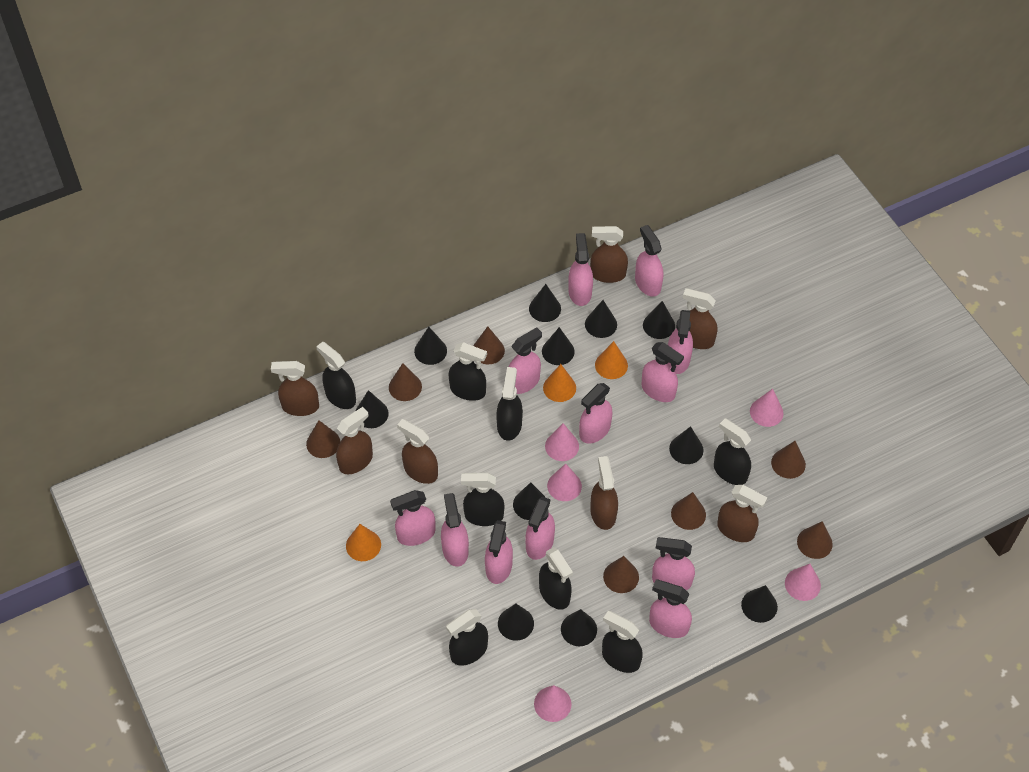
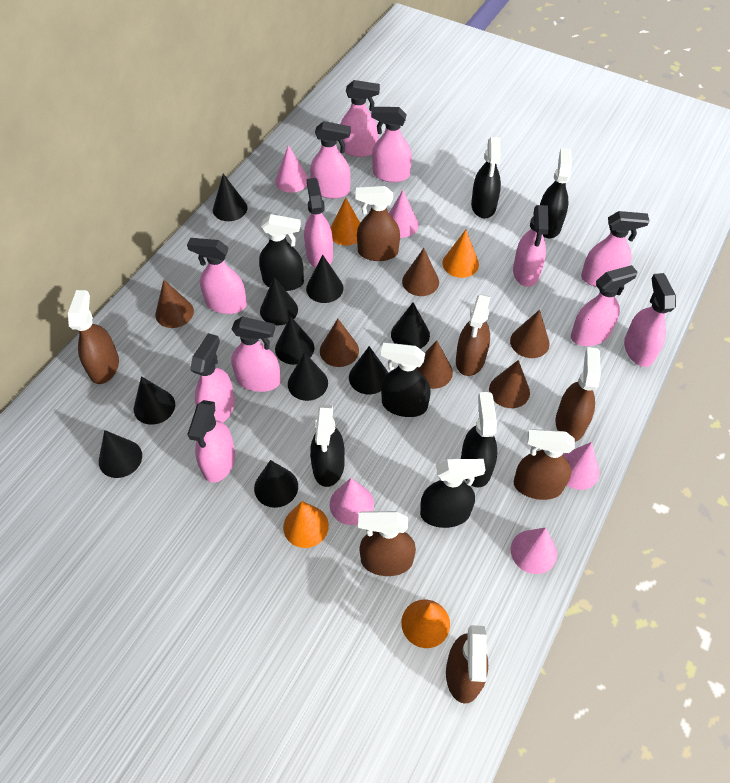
black cone: 11 -> 10
black spray bottle: 8 -> 7
brown cone: 7 -> 6
orange cone: 3 -> 4

